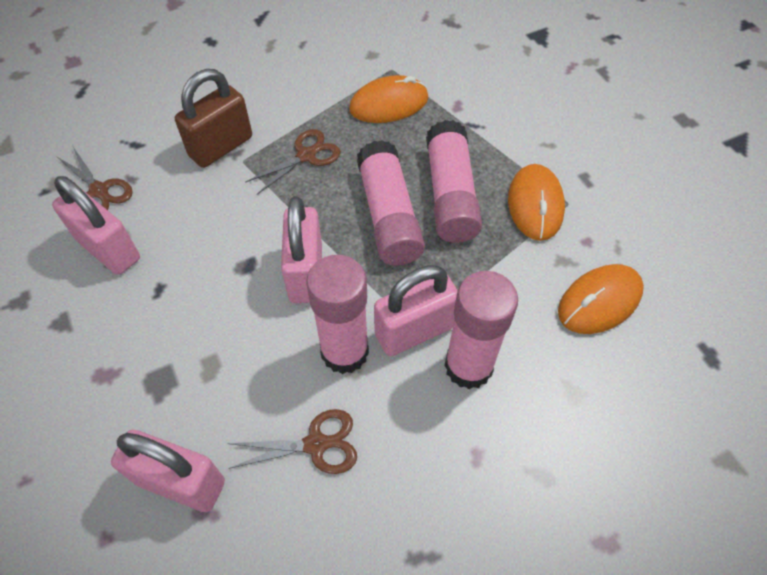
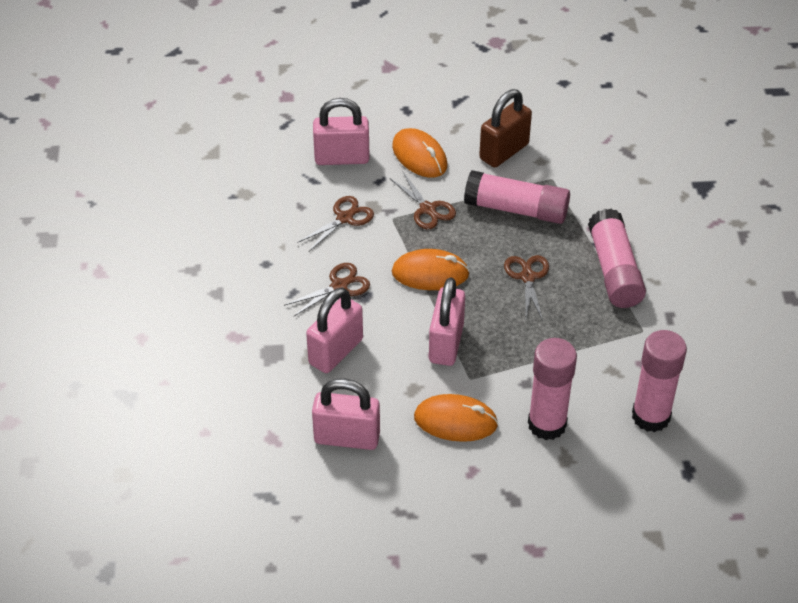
brown scissors: 3 -> 4

